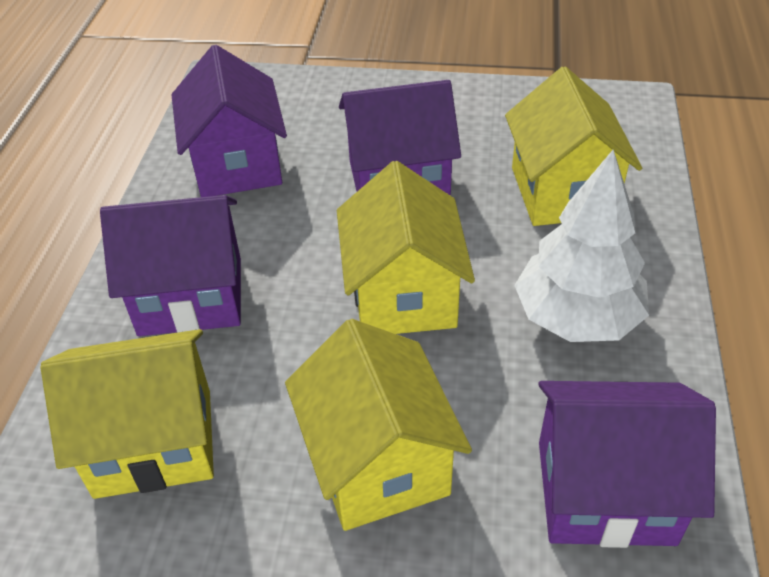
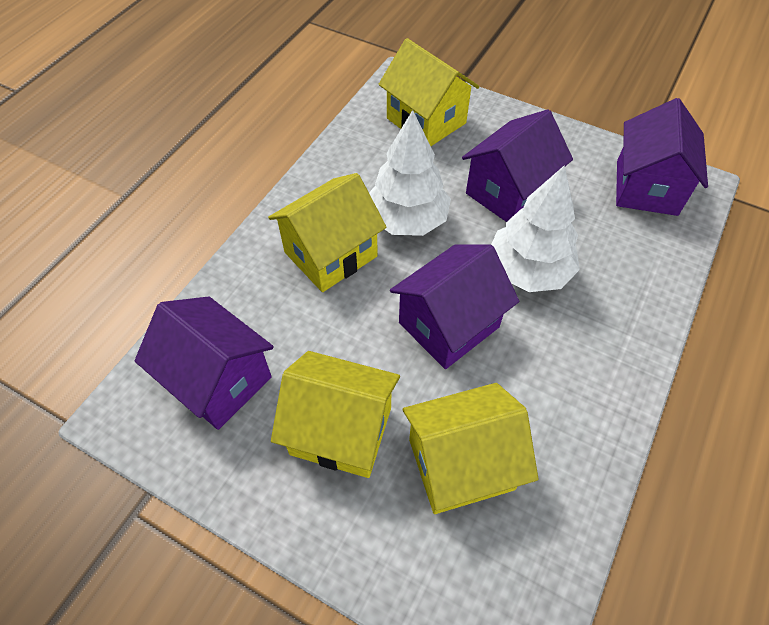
white tree: 1 -> 2

